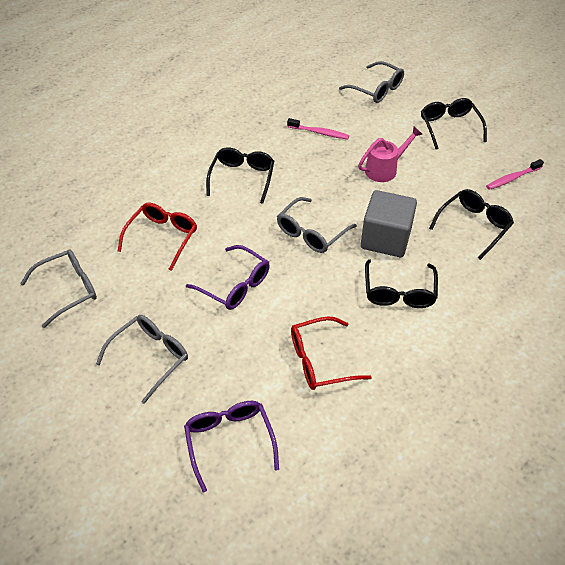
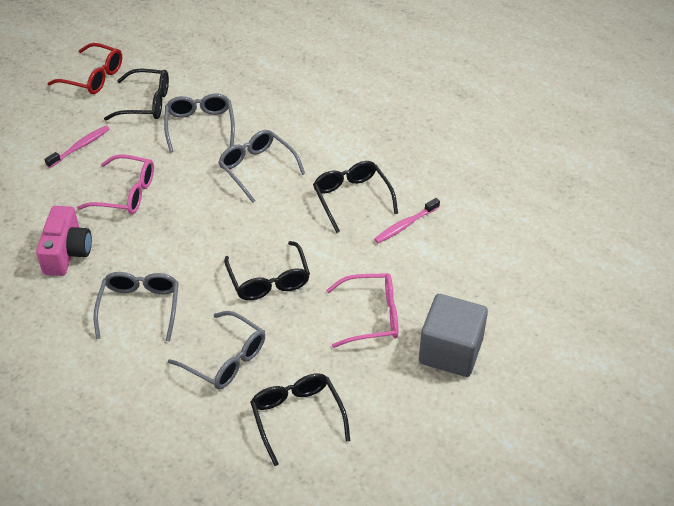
pink camera: 0 -> 1
pink glasses: 0 -> 2
pink watering can: 1 -> 0
purple glasses: 2 -> 0
red glasses: 2 -> 1

